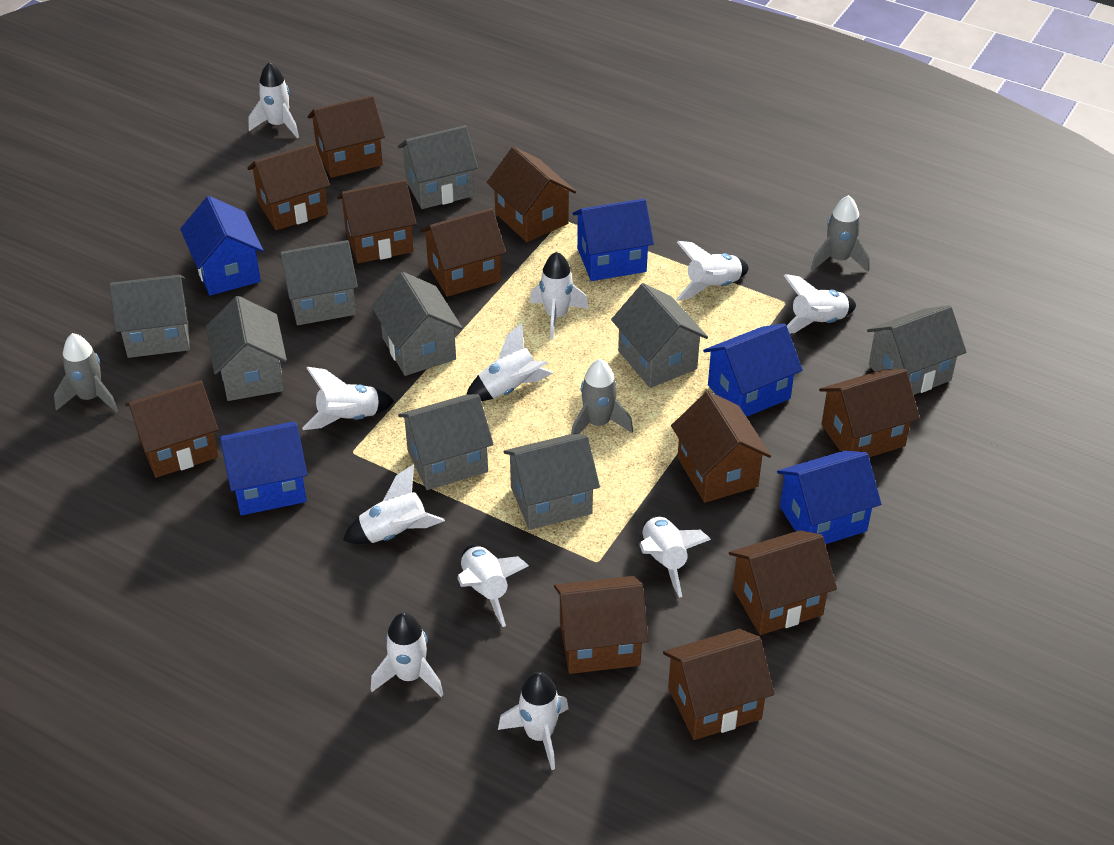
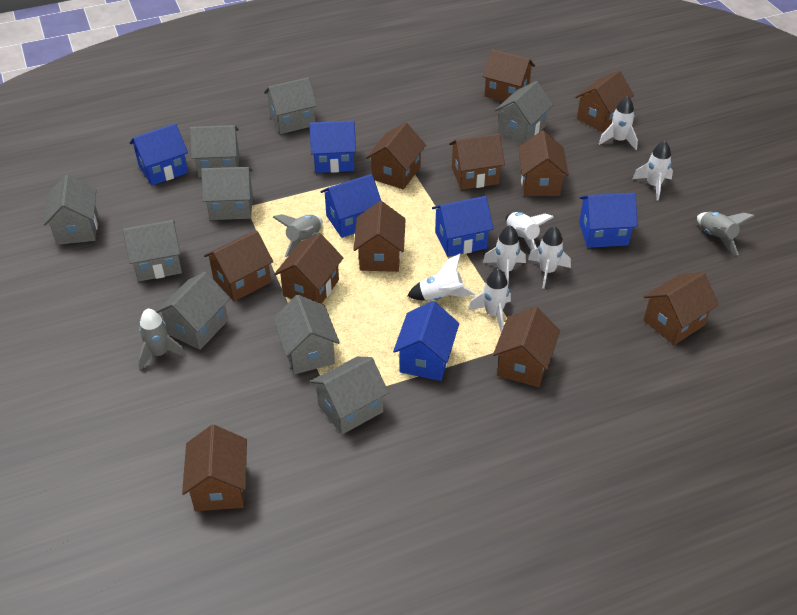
blue house: 5 -> 6
white rocket: 11 -> 7

